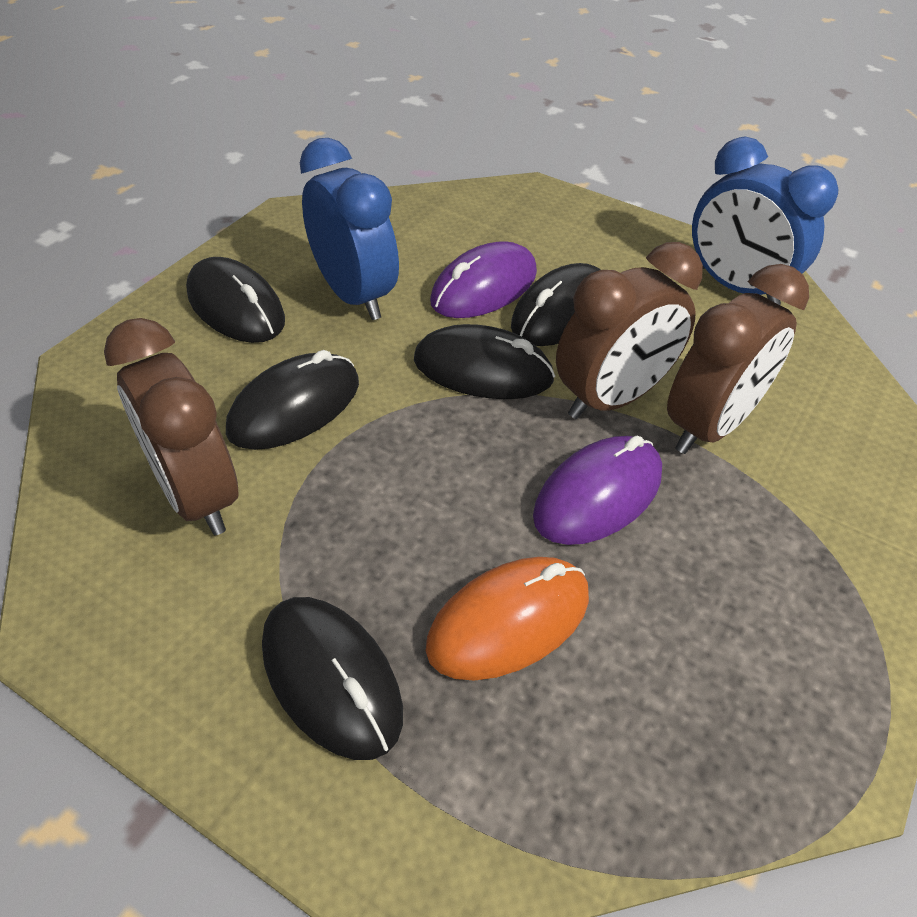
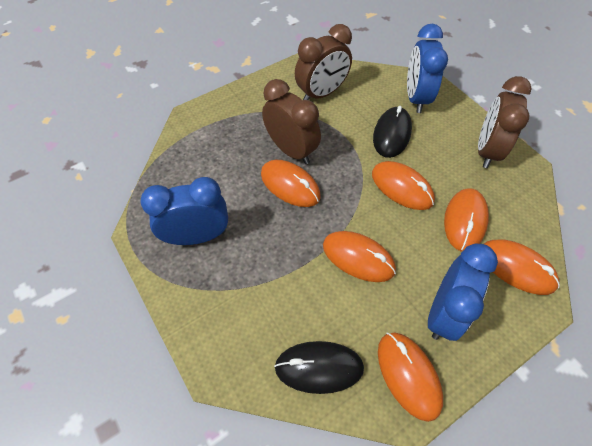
black mouse: 5 -> 2
blue clock: 2 -> 3
orange mouse: 1 -> 6
purple mouse: 2 -> 0

